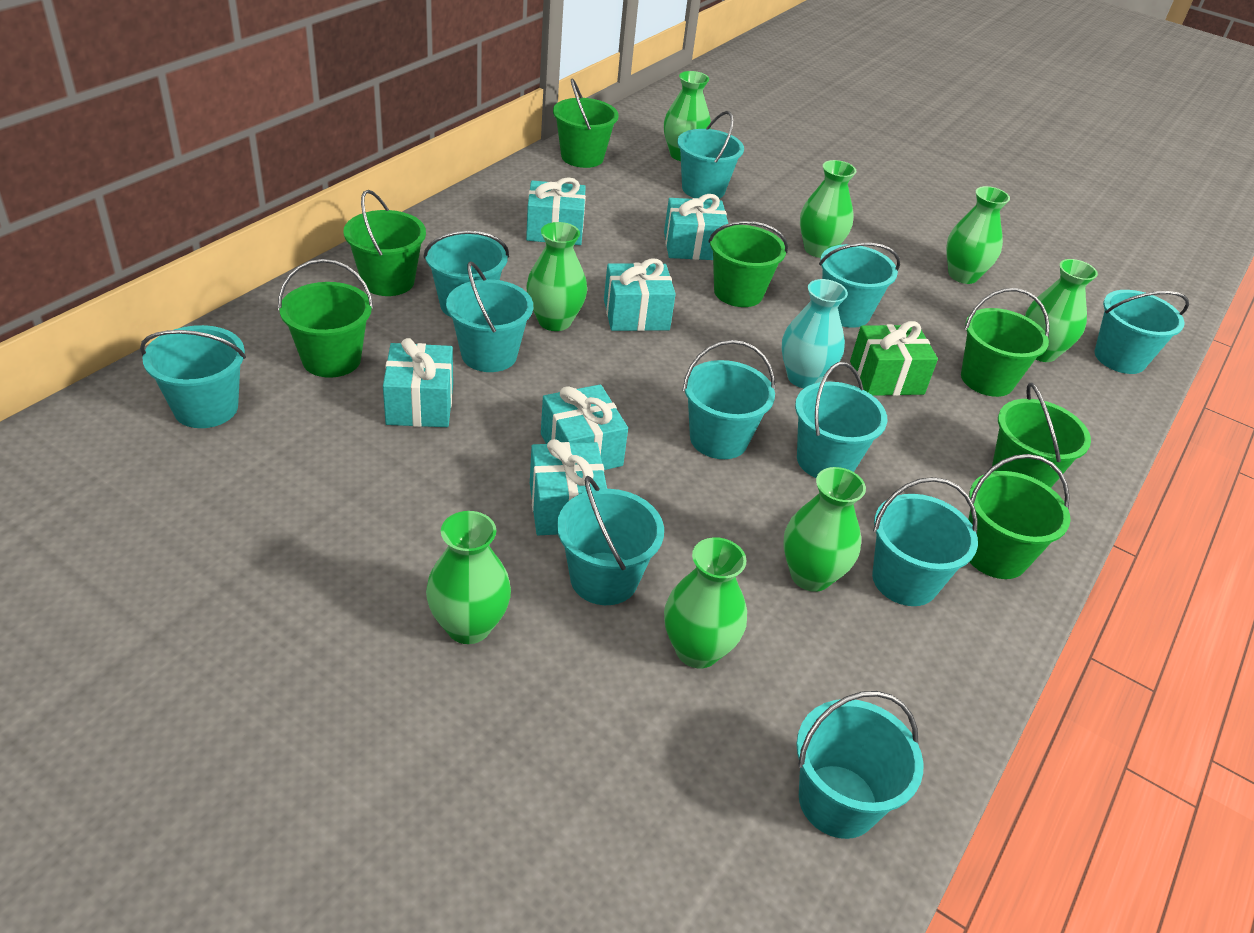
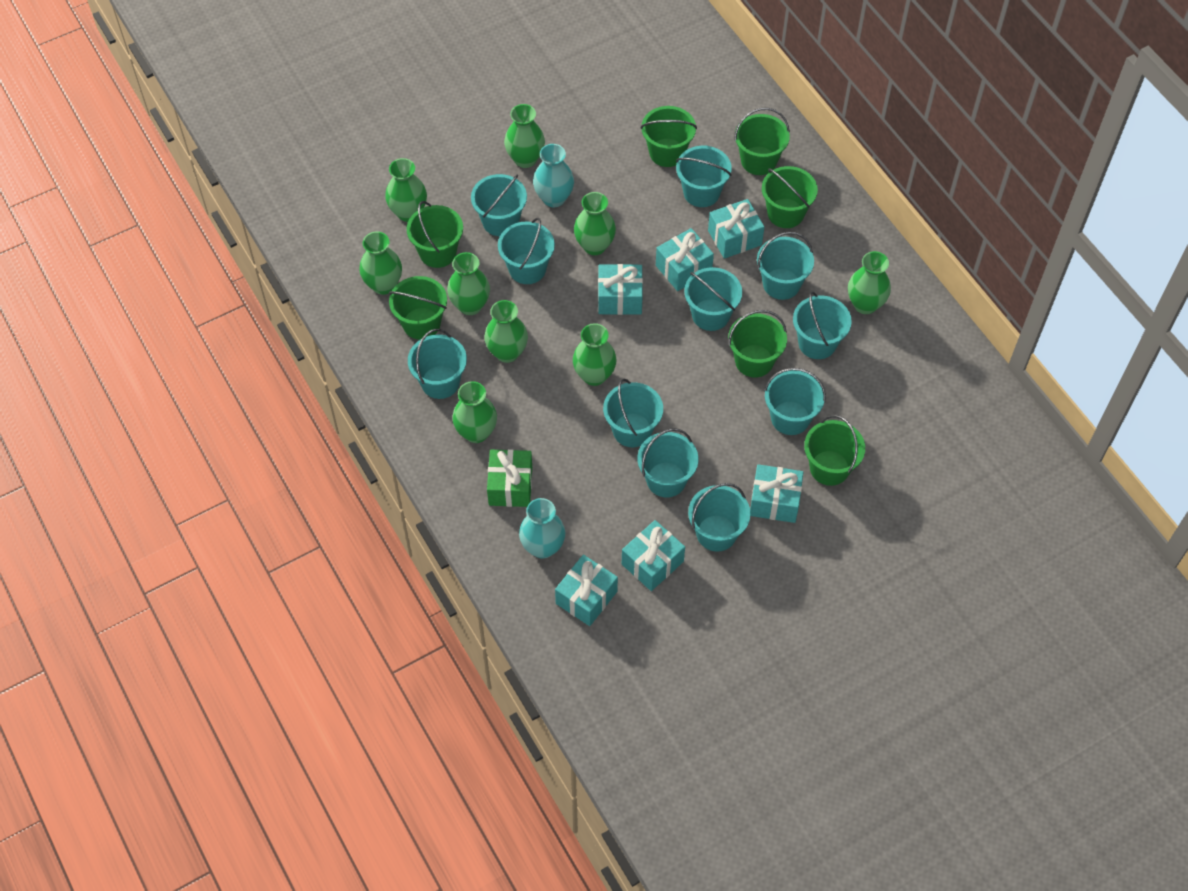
green vase: 8 -> 9
turquoise vase: 1 -> 2

